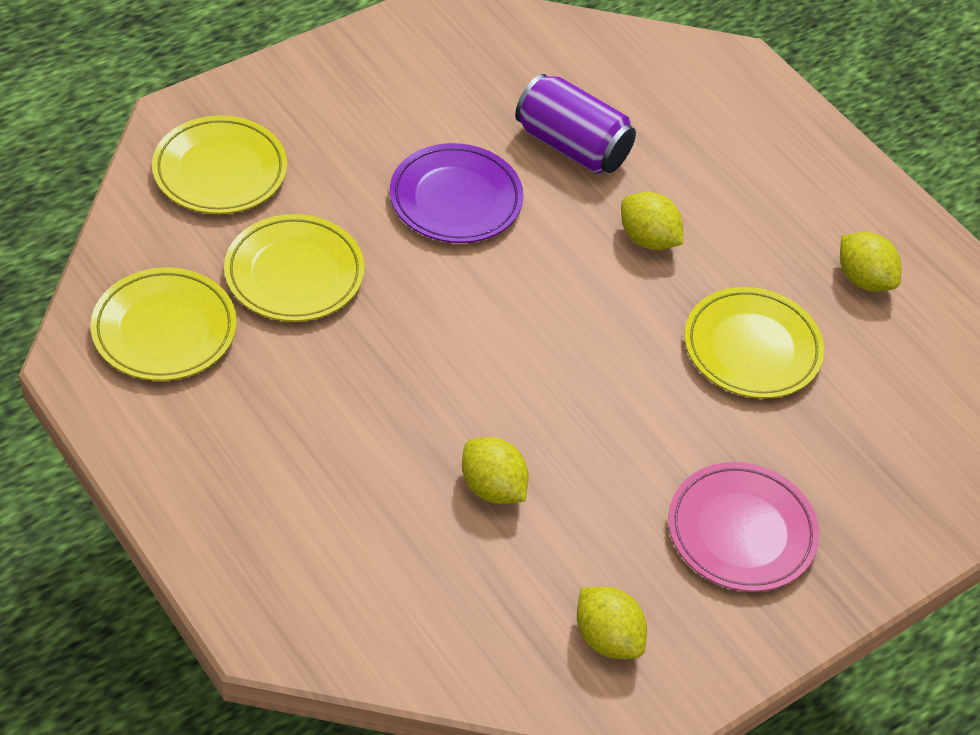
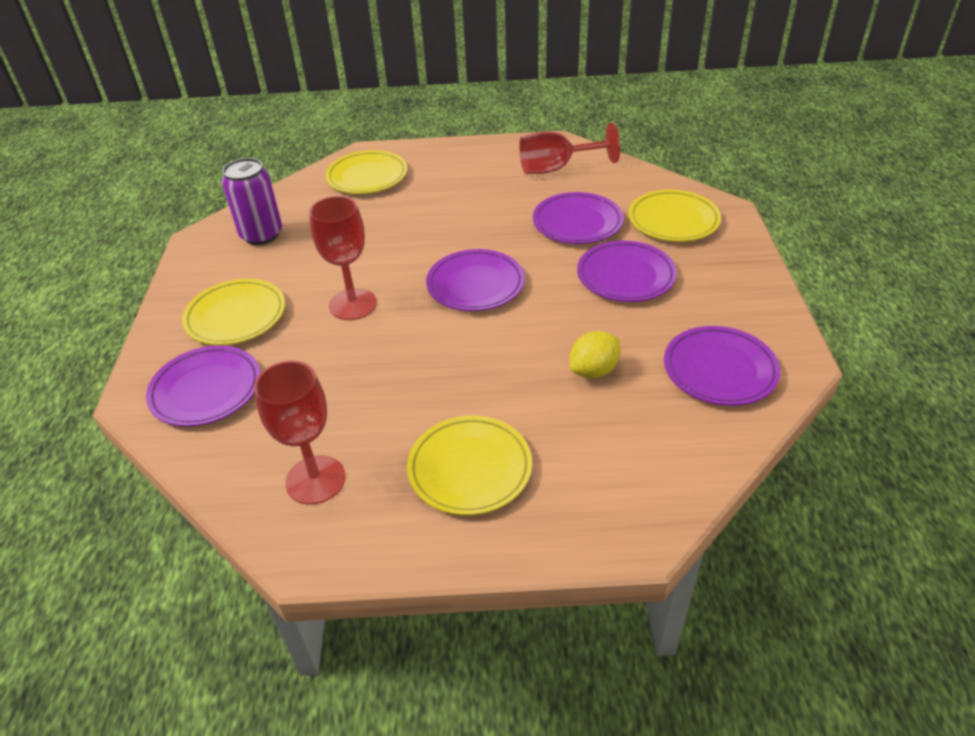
pink plate: 1 -> 0
purple plate: 1 -> 5
red goblet: 0 -> 3
yellow lemon: 4 -> 1

